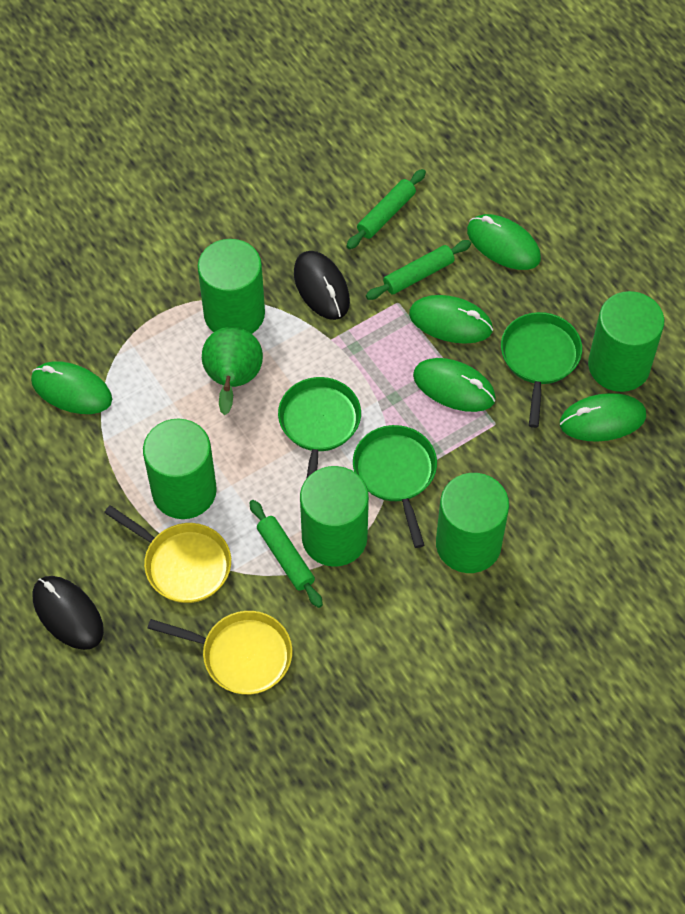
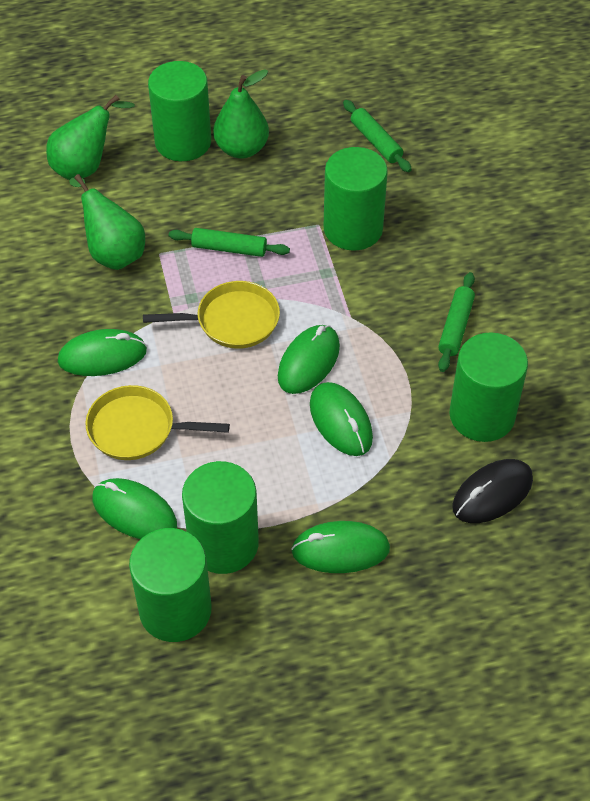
black mouse: 2 -> 1
green pan: 3 -> 0
green pear: 1 -> 3

